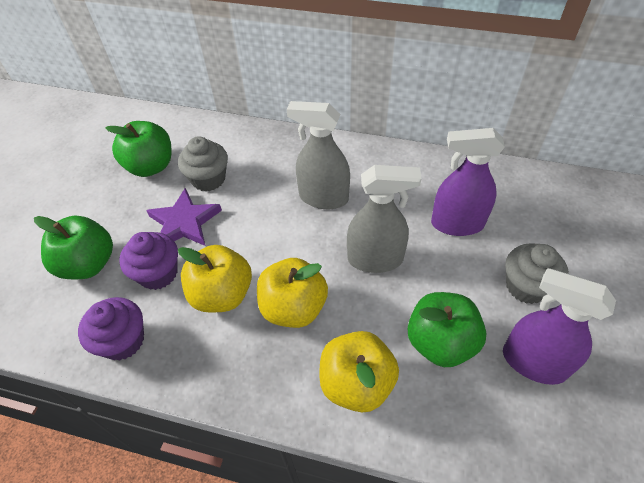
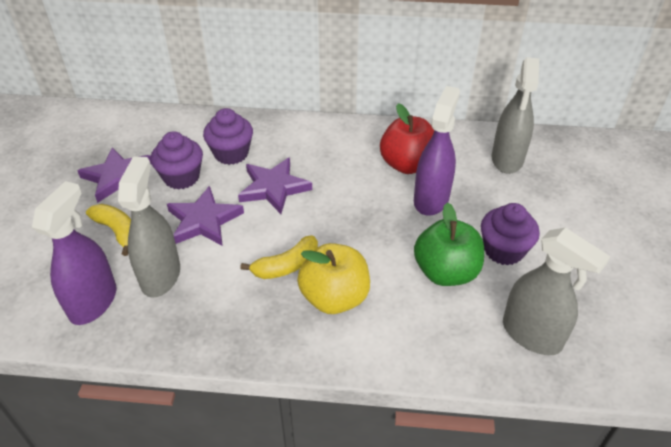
green apple: 3 -> 1
grey cupcake: 2 -> 0
grey spray bottle: 2 -> 3
purple cupcake: 2 -> 3
purple star: 1 -> 3
red apple: 0 -> 1
yellow apple: 3 -> 1
yellow banana: 0 -> 2

